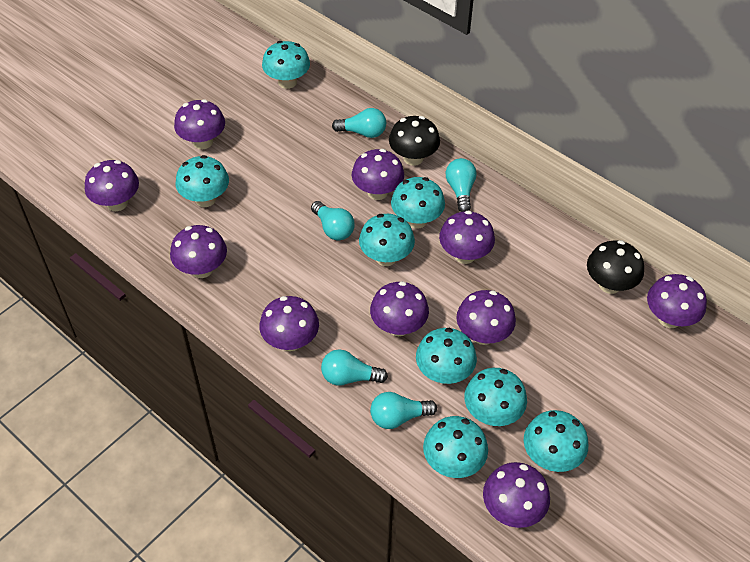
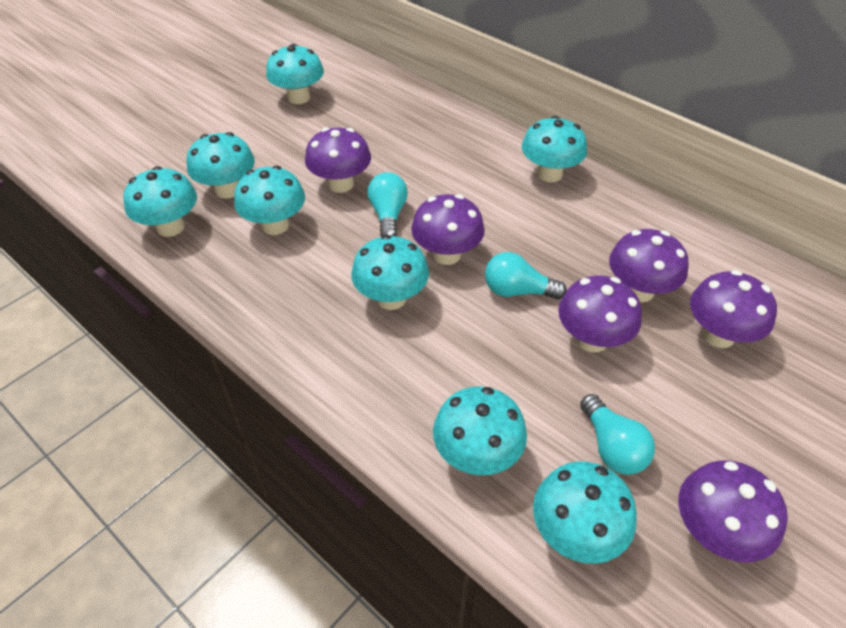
black mushroom: 2 -> 0
purple mushroom: 10 -> 6
turquoise light bulb: 5 -> 3

